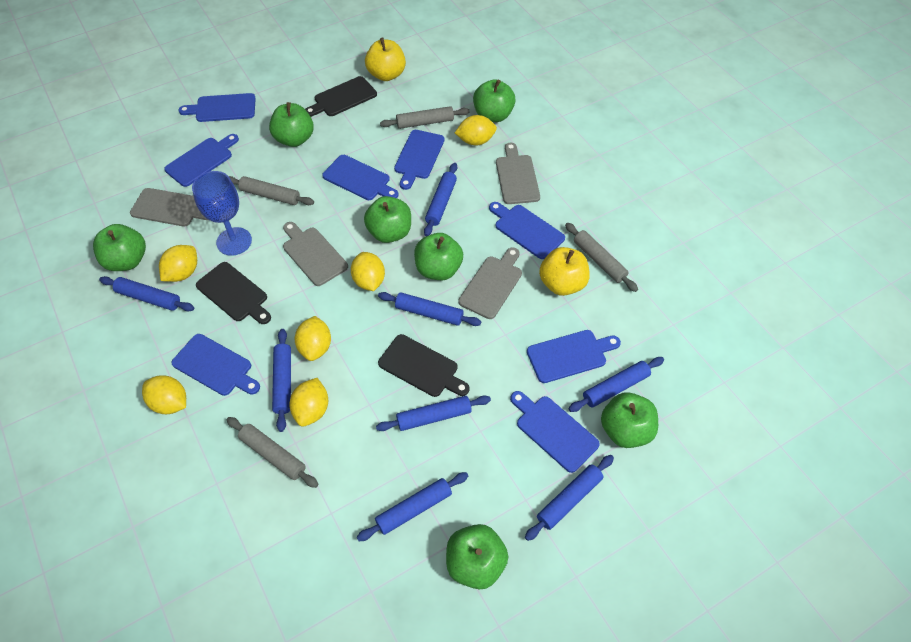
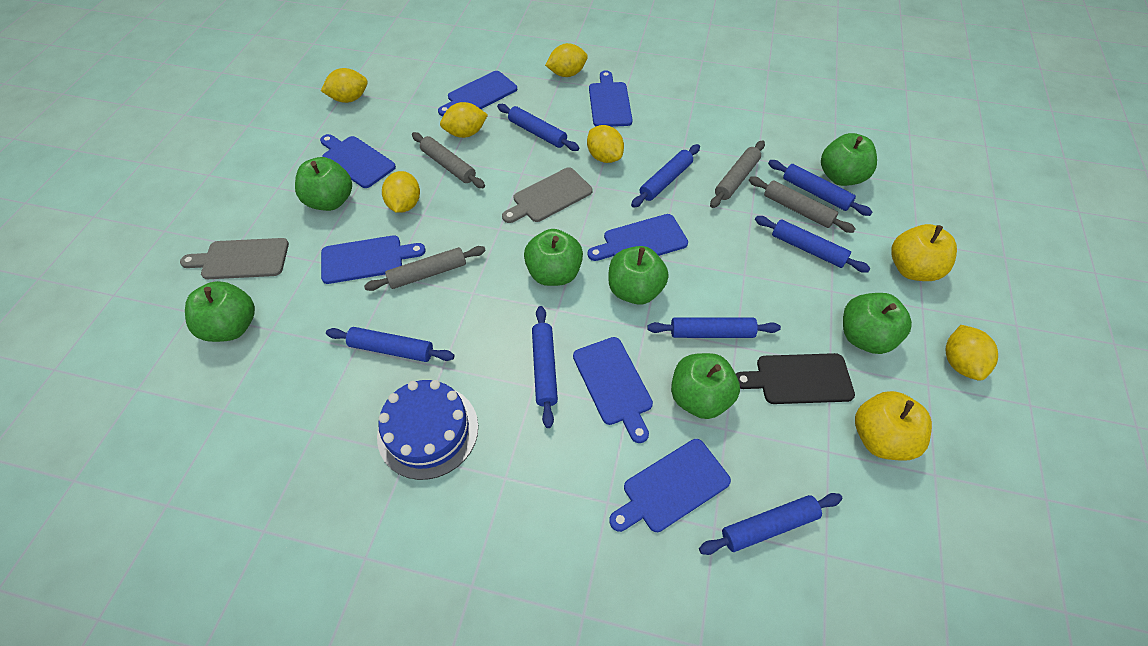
black cutting board: 3 -> 1
blue cake: 0 -> 1
blue cutting board: 8 -> 7
blue goblet: 1 -> 0
grey cutting board: 4 -> 2

